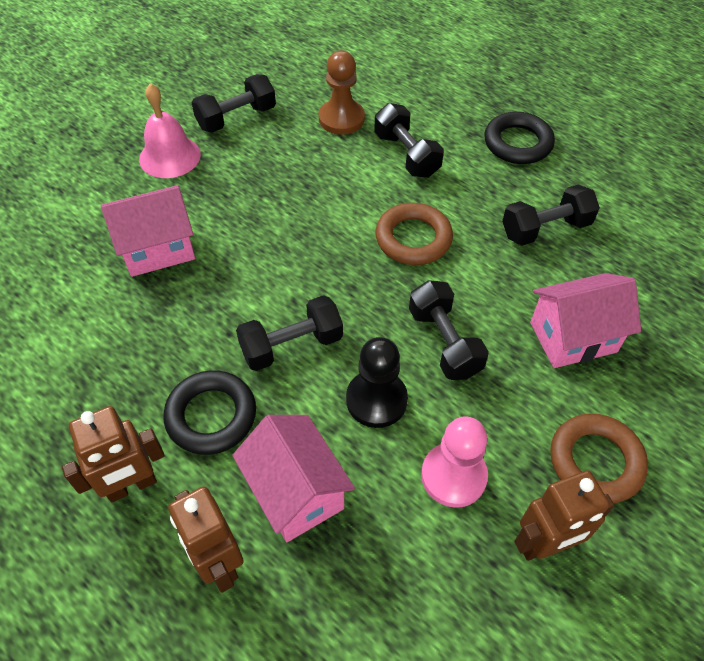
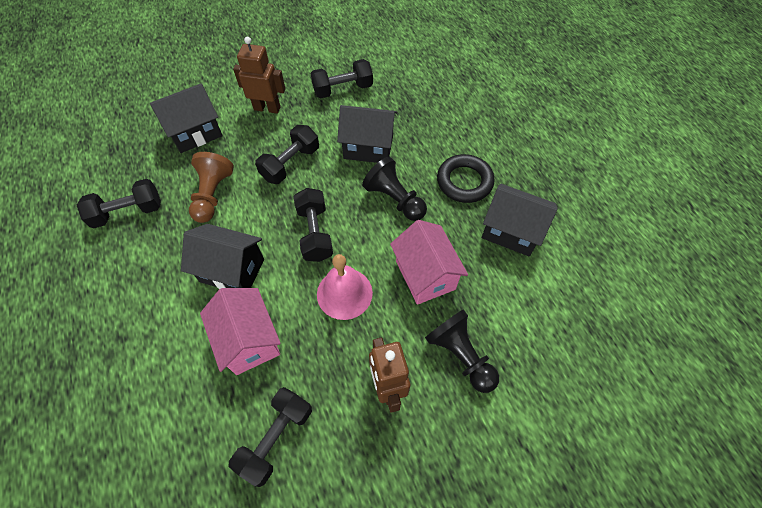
black house: 0 -> 4
black pawn: 1 -> 2
black ring: 2 -> 1
brown ring: 2 -> 0
brown robot: 3 -> 2
pink house: 3 -> 2
pink pawn: 1 -> 0

